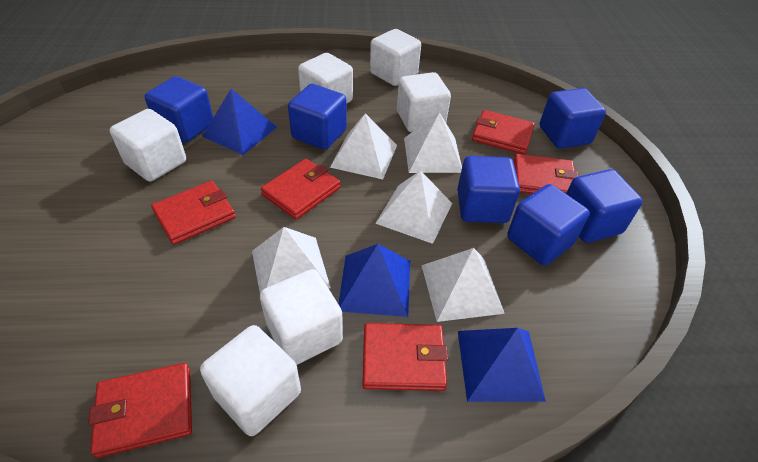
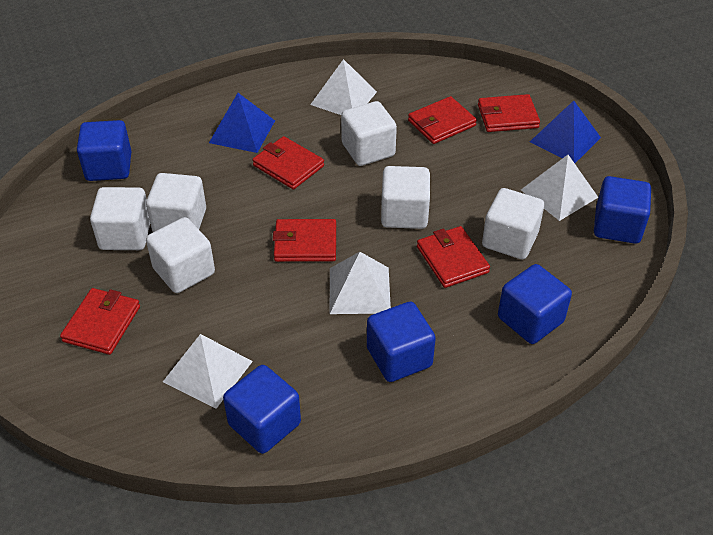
blue cube: 6 -> 5
blue pyramid: 3 -> 2
white pyramid: 5 -> 4

